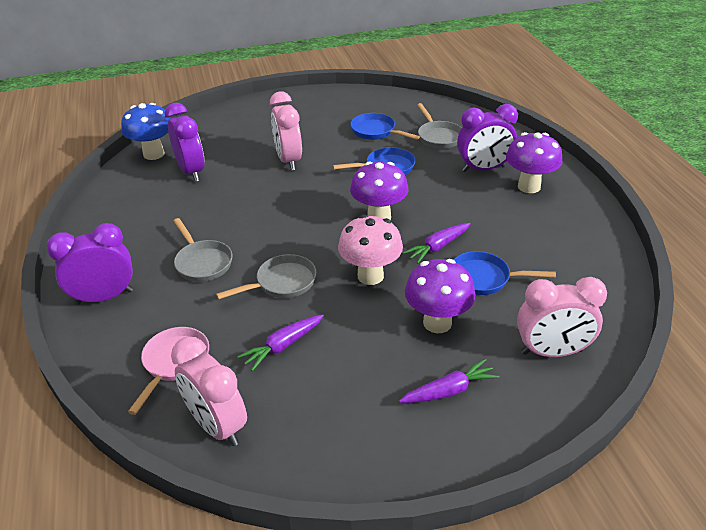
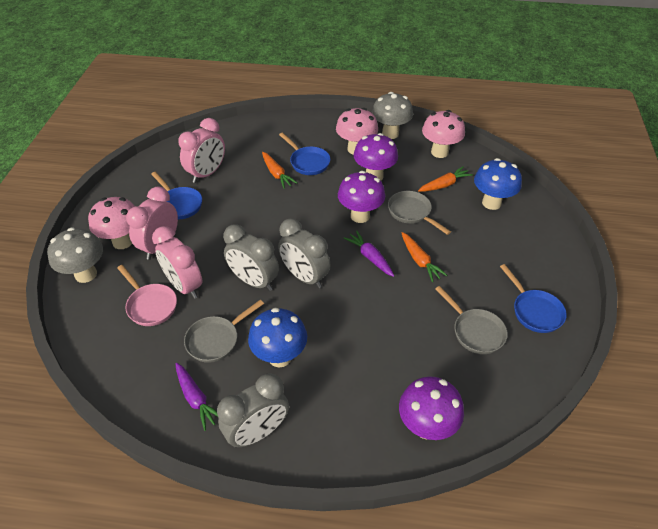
blue mushroom: 1 -> 2
grey clock: 0 -> 3
grey mushroom: 0 -> 2
orange carrot: 0 -> 3
pink mushroom: 1 -> 3
purple carrot: 3 -> 2
purple clock: 3 -> 0

